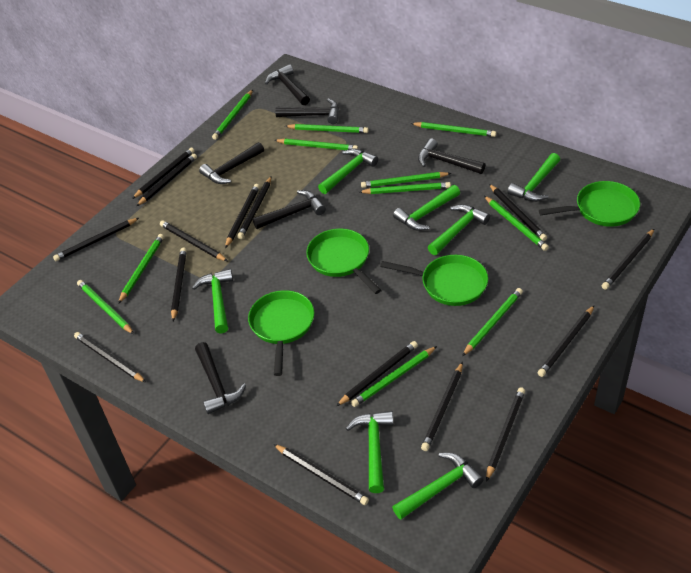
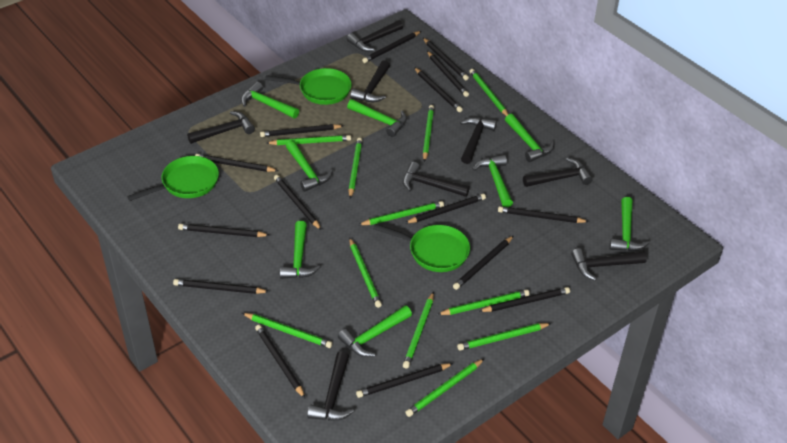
black hammer: 6 -> 8
green hammer: 7 -> 8
green pan: 4 -> 3

